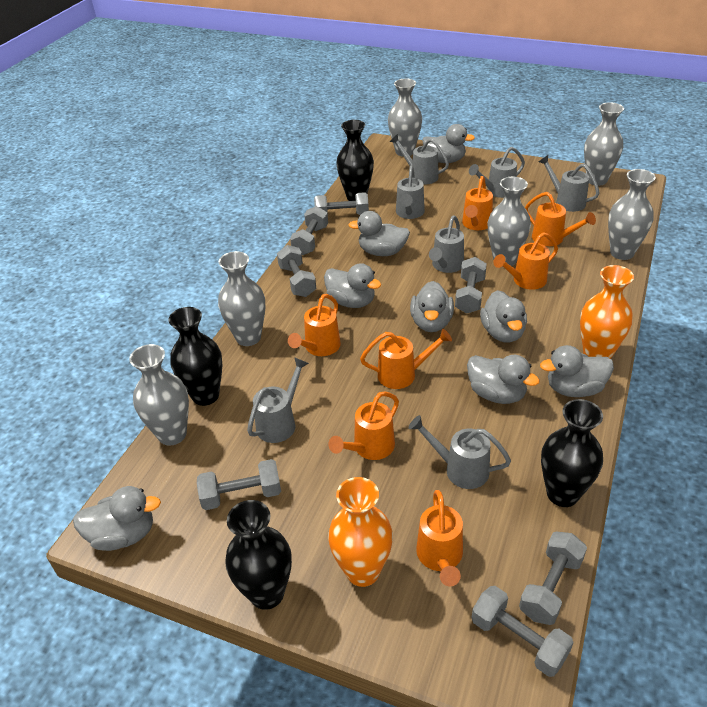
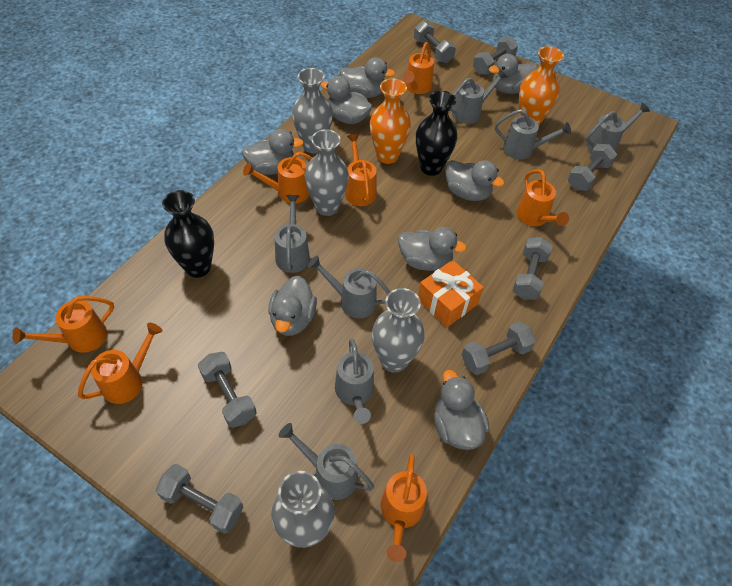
black vase: 4 -> 2
grey vase: 6 -> 4
orange gift: 0 -> 1

